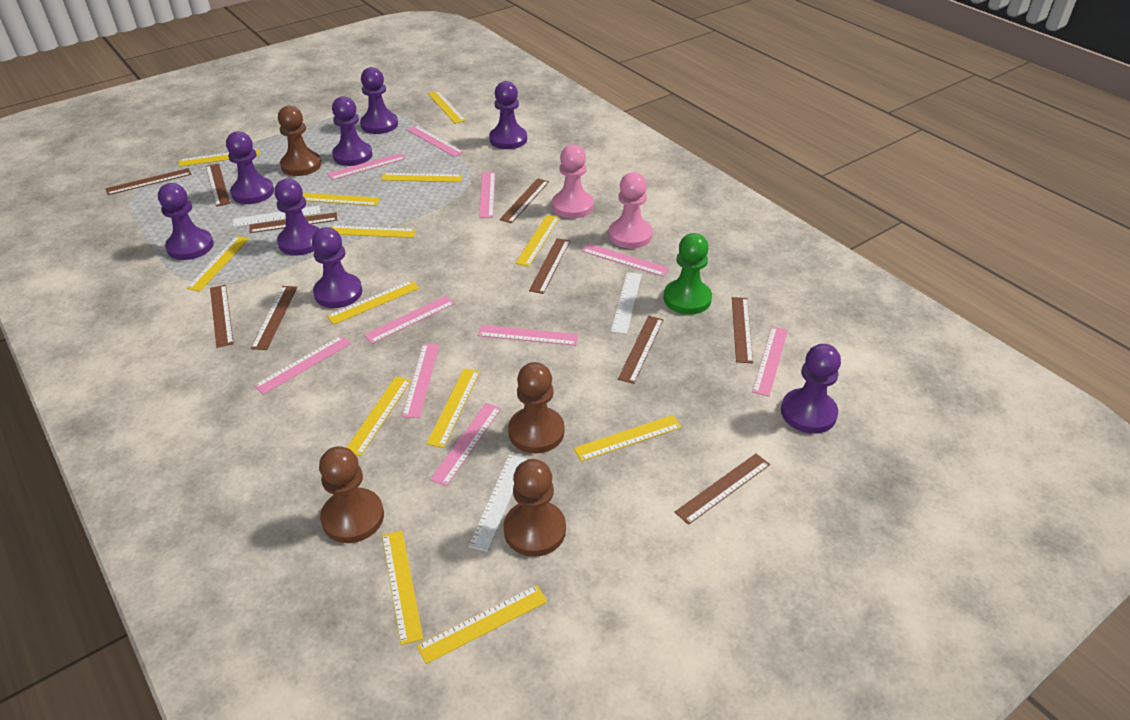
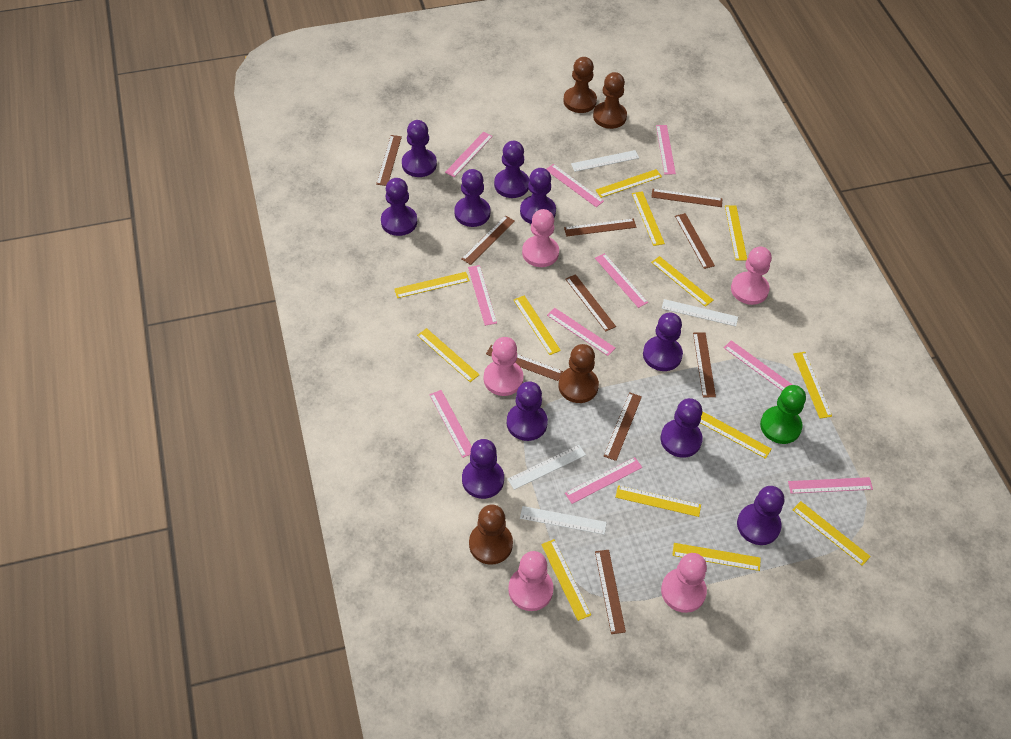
pink pawn: 2 -> 5
purple pawn: 8 -> 10
white ruler: 3 -> 4

